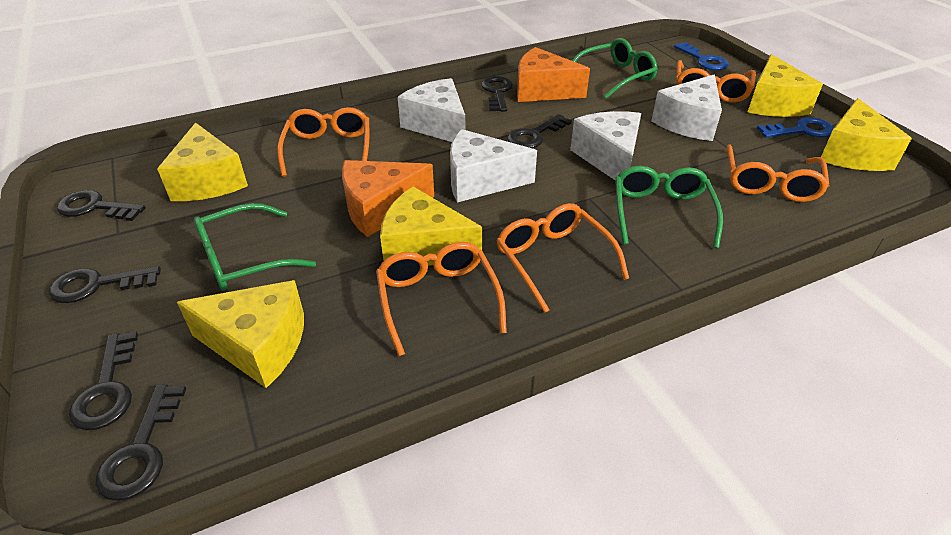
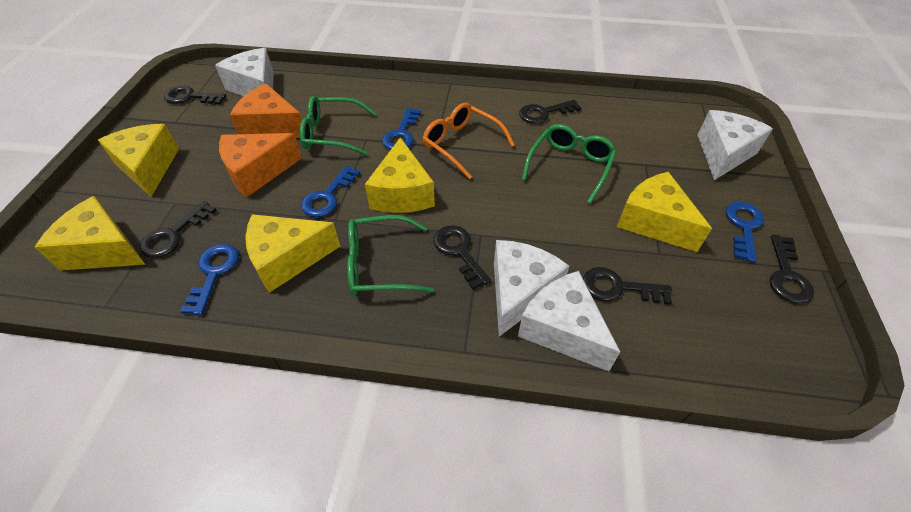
blue key: 2 -> 4
orange glasses: 5 -> 1

